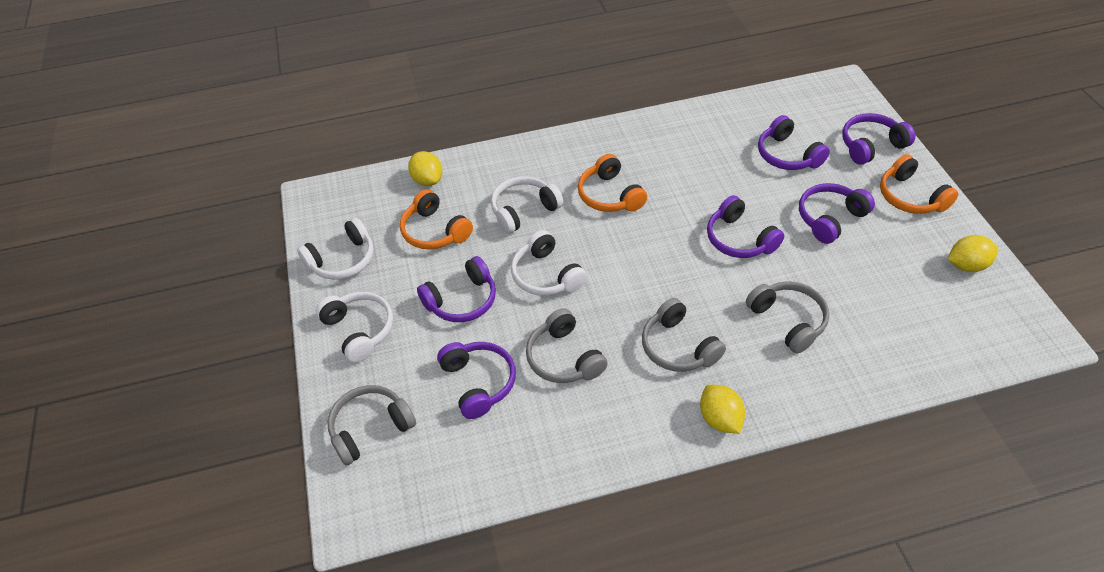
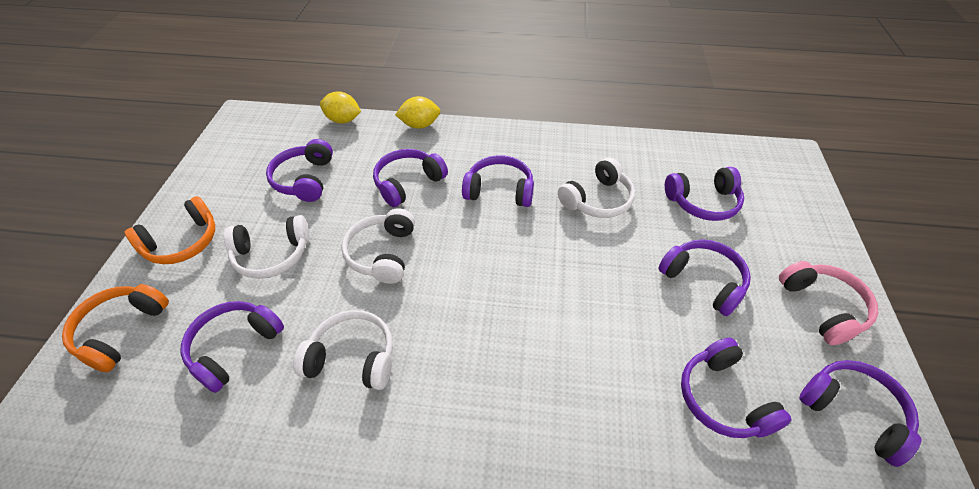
grey headphones: 4 -> 0
orange headphones: 3 -> 2
pink headphones: 0 -> 1
purple headphones: 6 -> 8
yellow lemon: 3 -> 2

